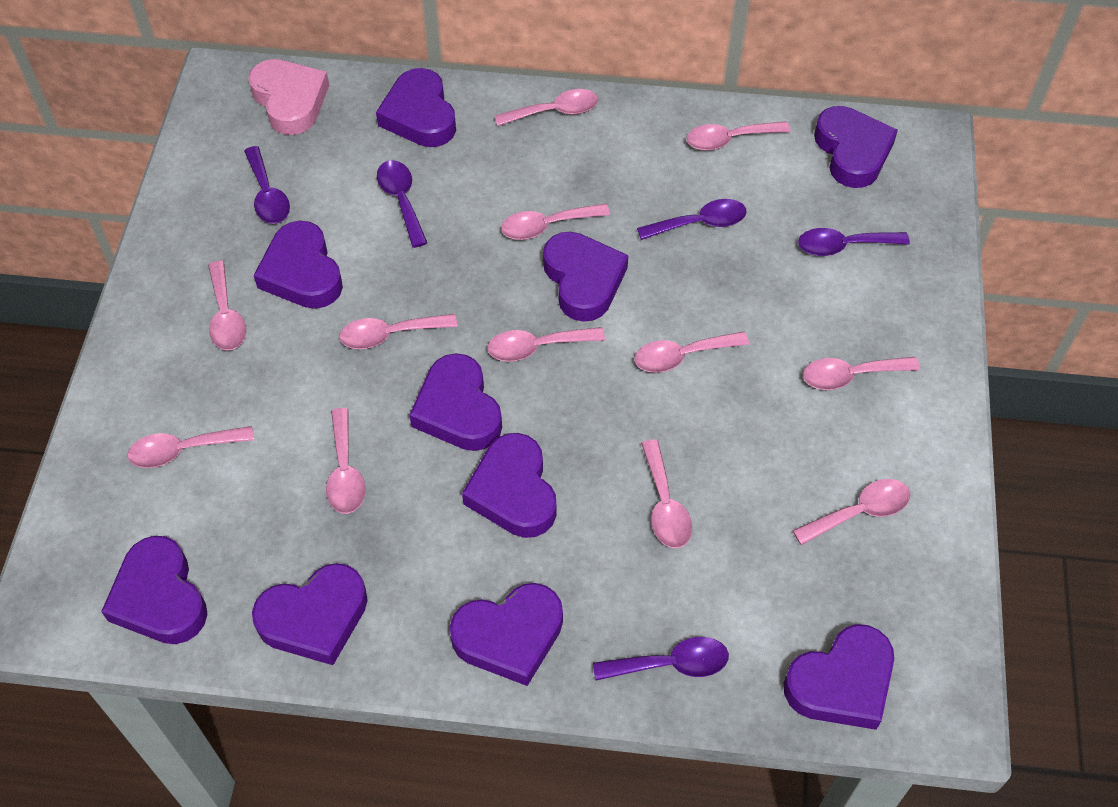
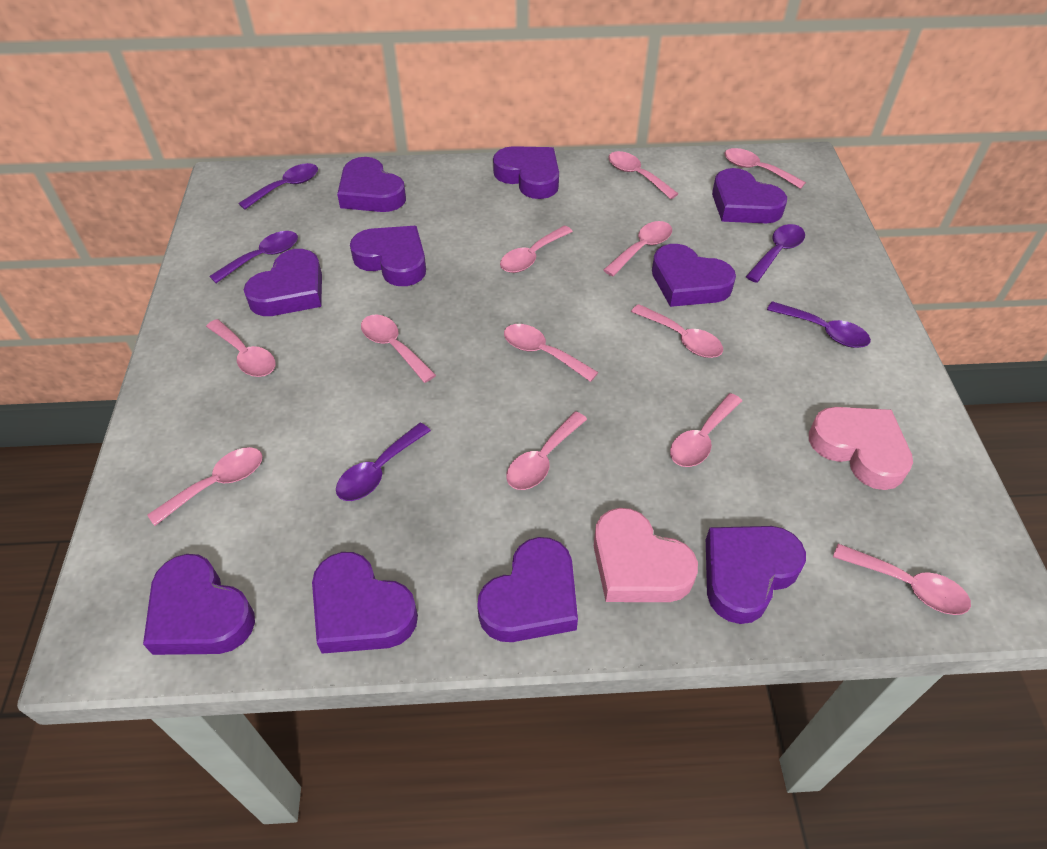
pink heart: 1 -> 2

